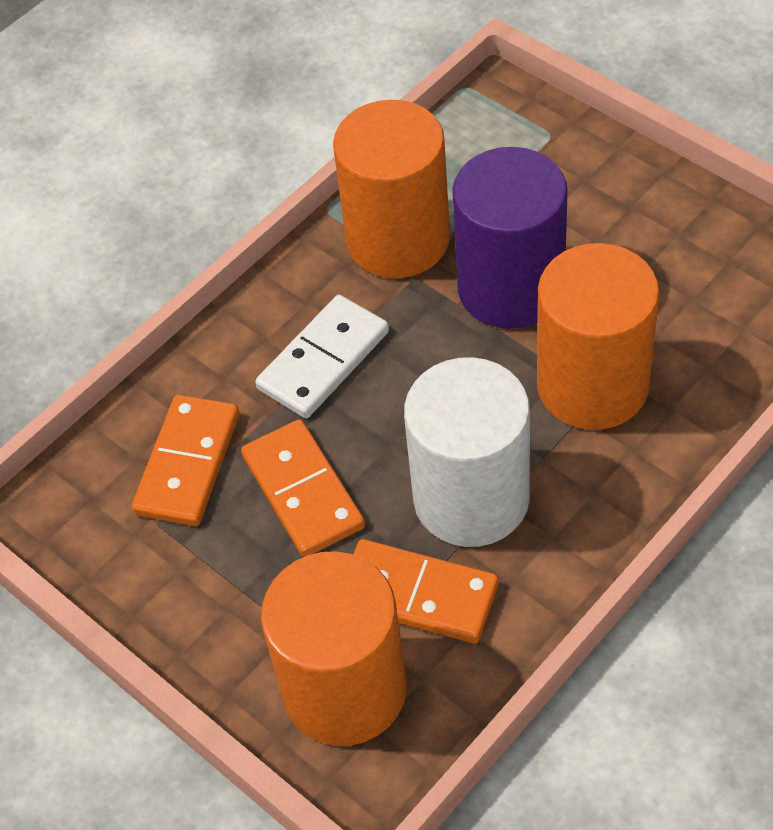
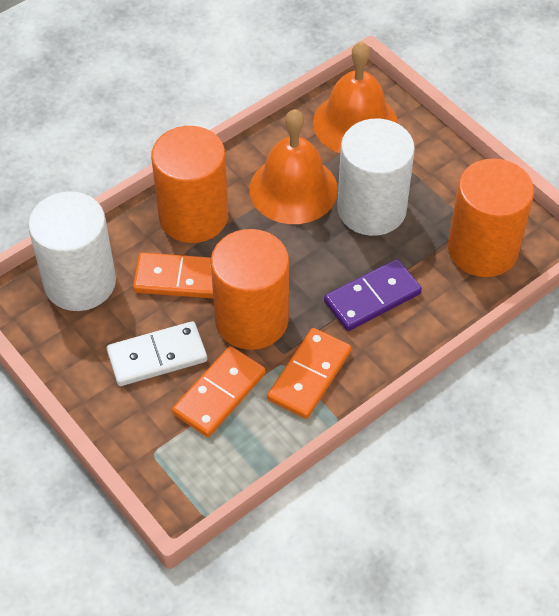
orange bell: 0 -> 2
purple cylinder: 1 -> 0
purple domino: 0 -> 1
white cylinder: 1 -> 2

